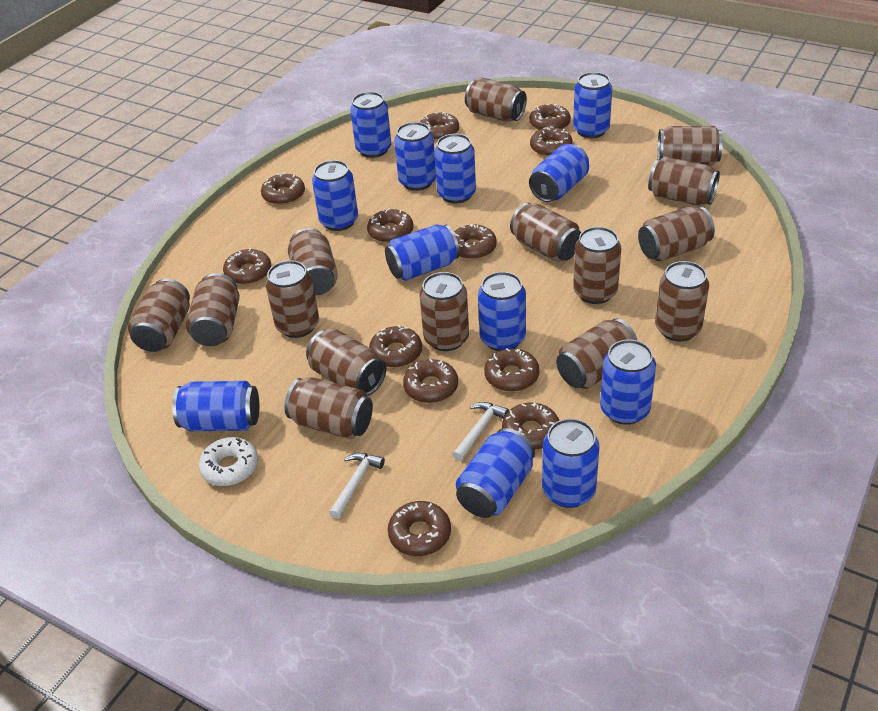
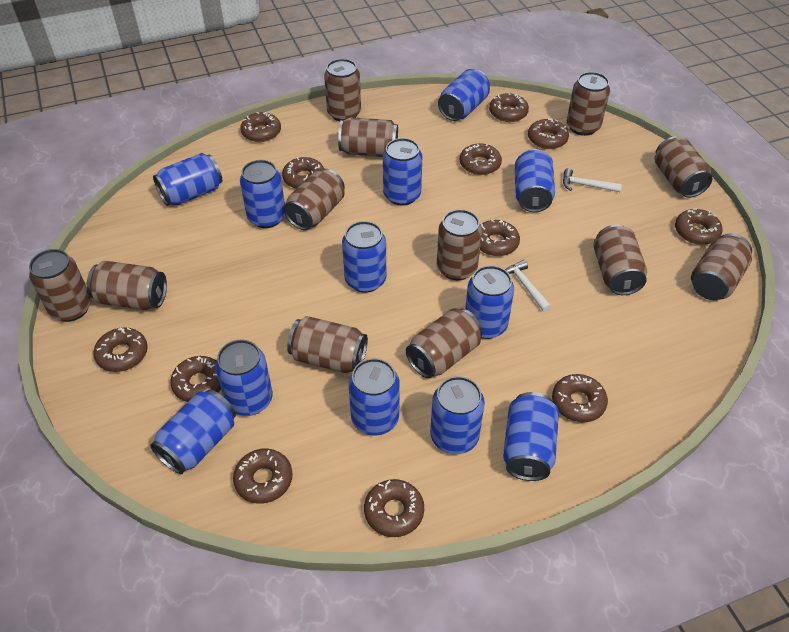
brown can: 15 -> 12
white donut: 1 -> 0

